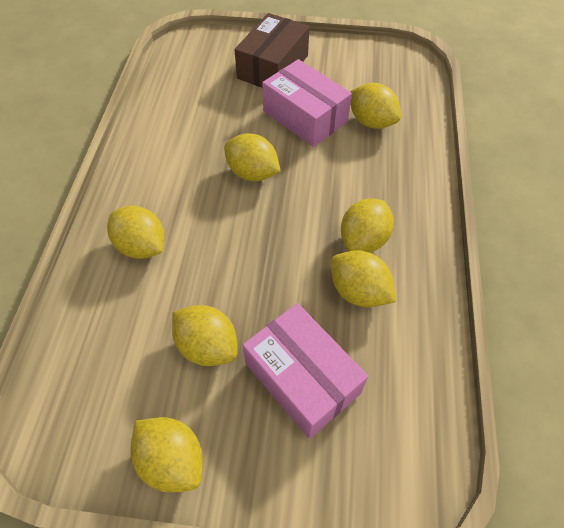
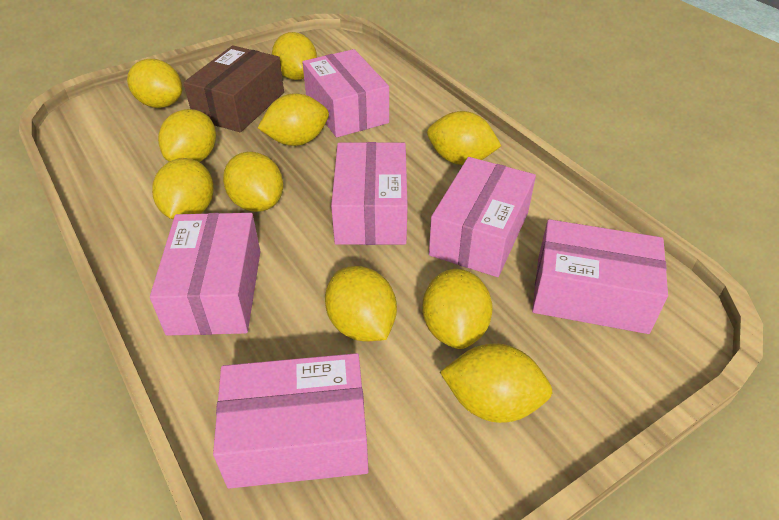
pink box: 2 -> 6
yellow lemon: 7 -> 10

